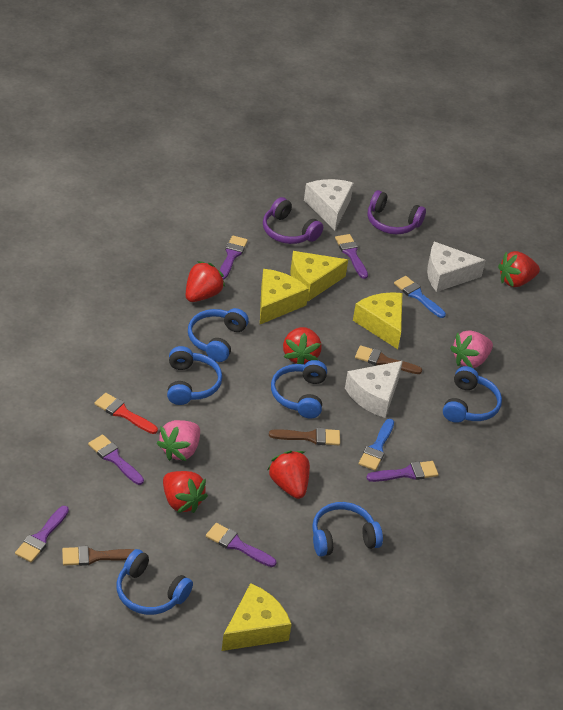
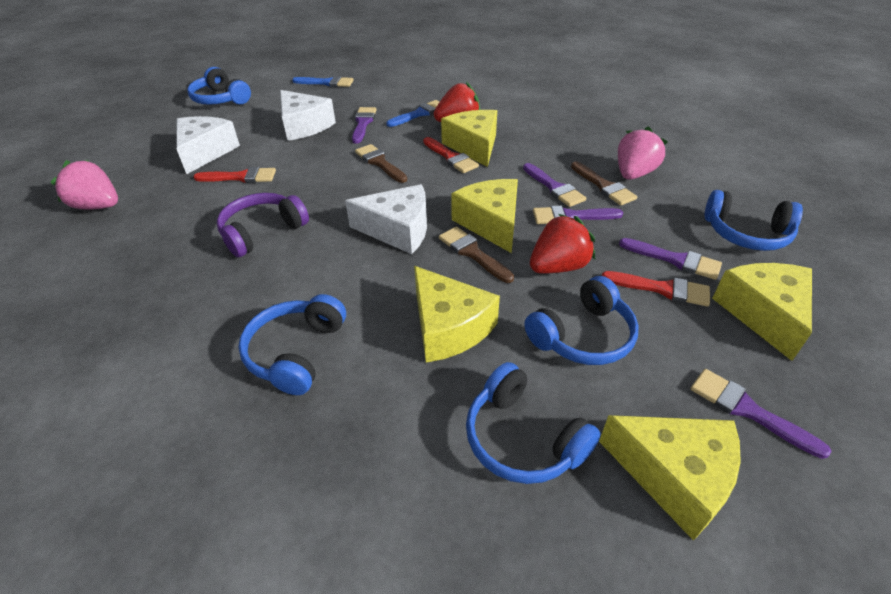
blue headphones: 6 -> 5
purple brush: 6 -> 5
purple headphones: 2 -> 1
red brush: 1 -> 3
red strawberry: 5 -> 2
yellow cheese: 4 -> 5

